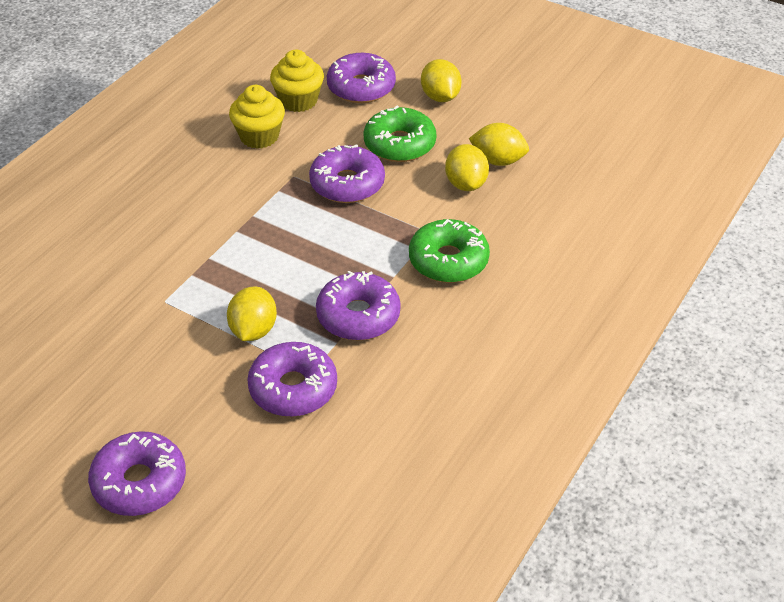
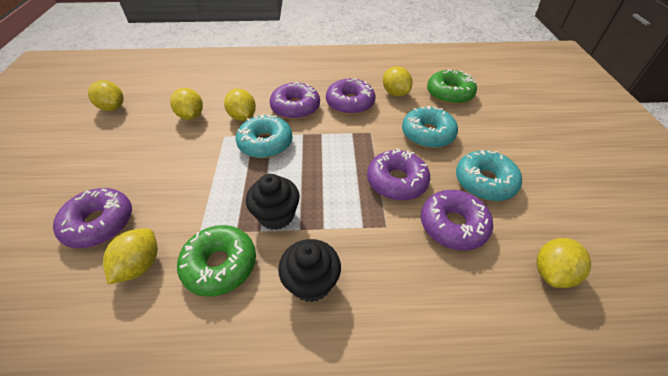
black cupcake: 0 -> 2
turquoise donut: 0 -> 3
yellow cupcake: 2 -> 0
yellow lemon: 4 -> 6

